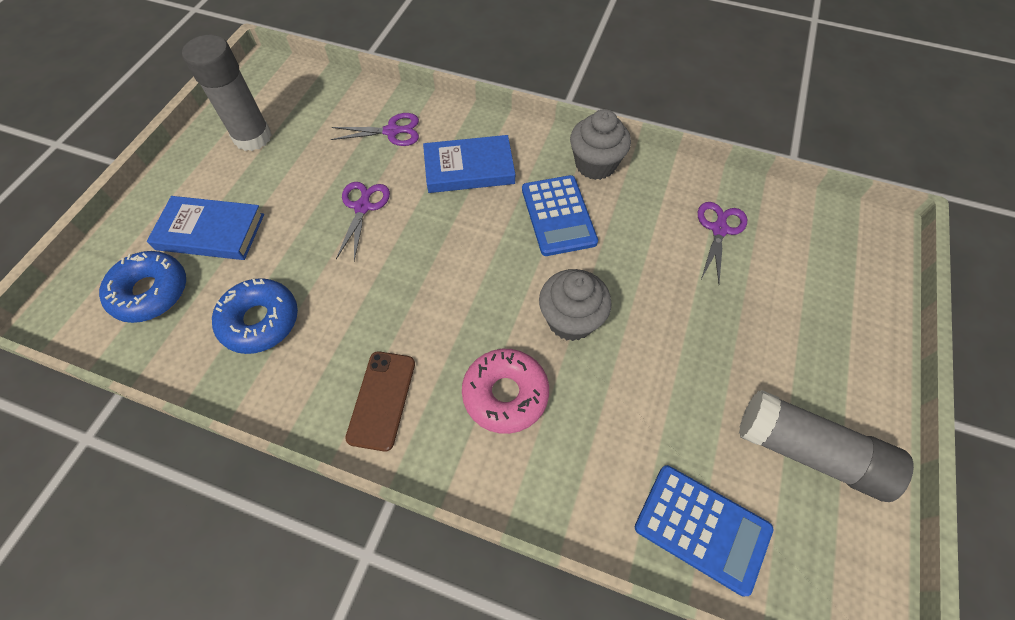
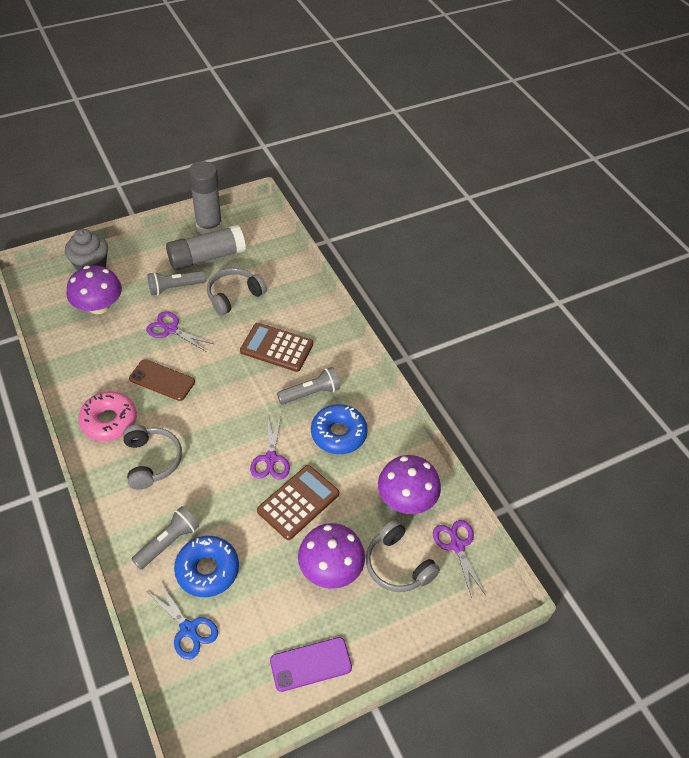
blue book: 2 -> 0
blue calculator: 2 -> 0
blue scissors: 0 -> 1
brown calculator: 0 -> 2
grey cupcake: 2 -> 1
grey flashlight: 0 -> 3
grey headphones: 0 -> 3
purple mushroom: 0 -> 3
purple phone: 0 -> 1

